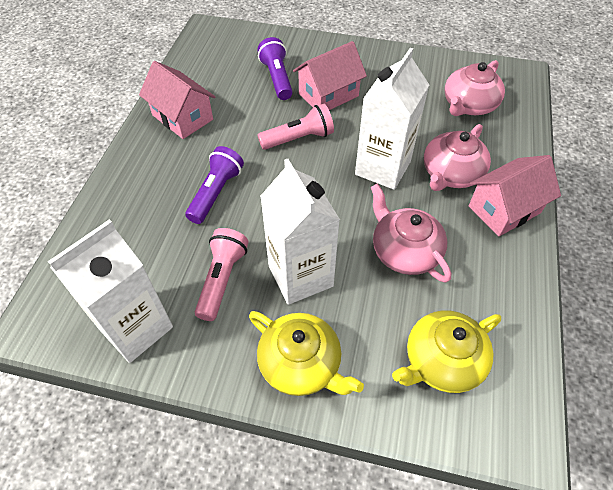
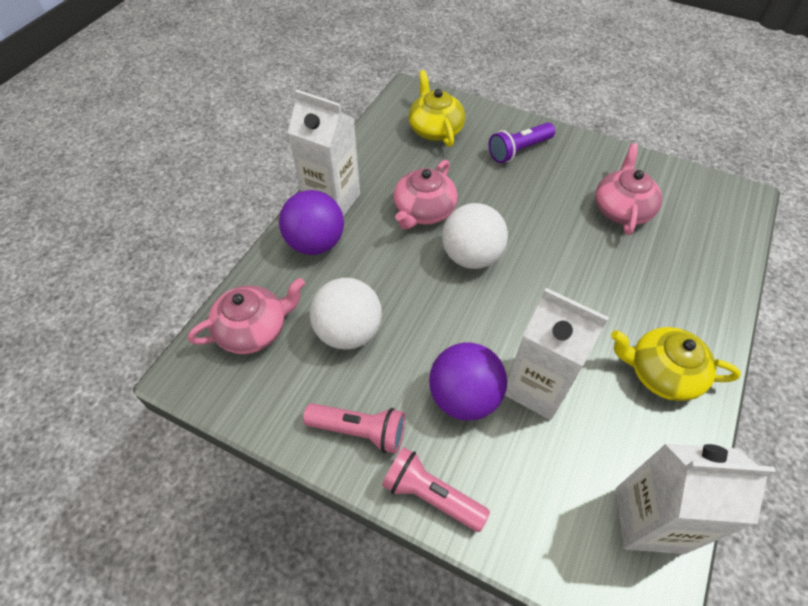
pink house: 3 -> 0
purple ball: 0 -> 2
purple flashlight: 2 -> 1
white ball: 0 -> 2

